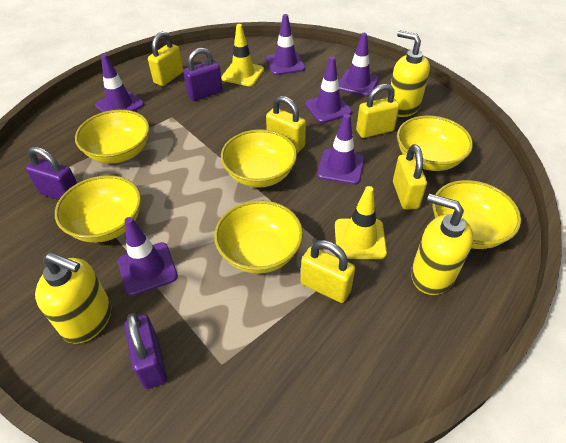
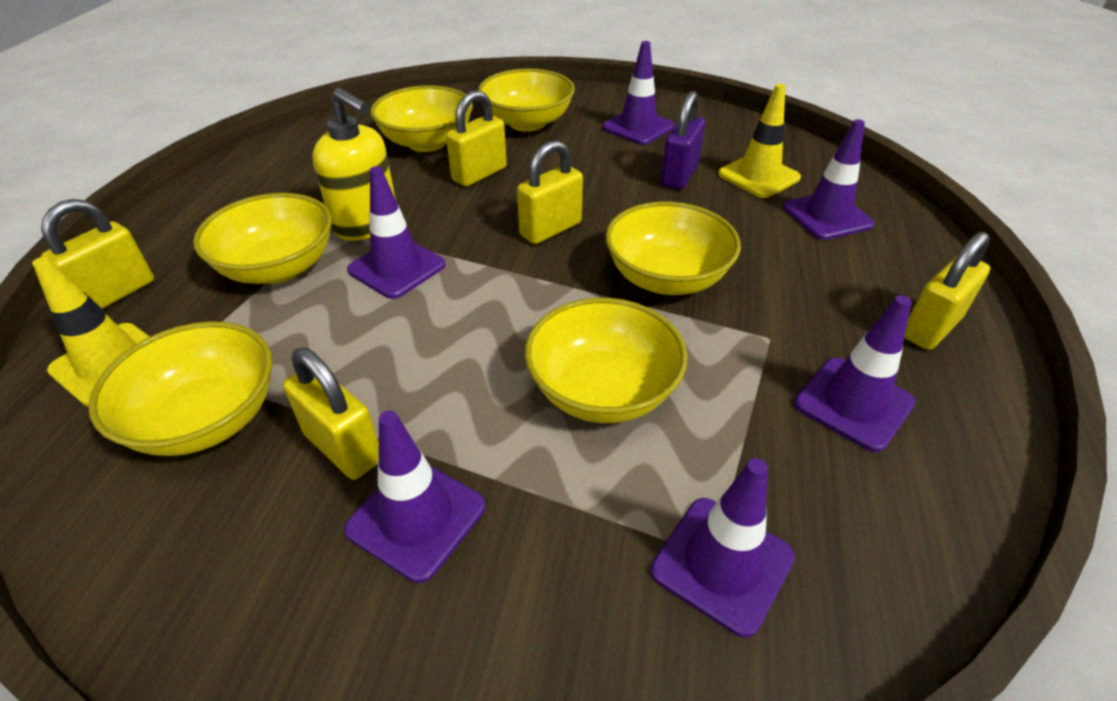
purple padlock: 3 -> 1
yellow soap dispenser: 3 -> 1

